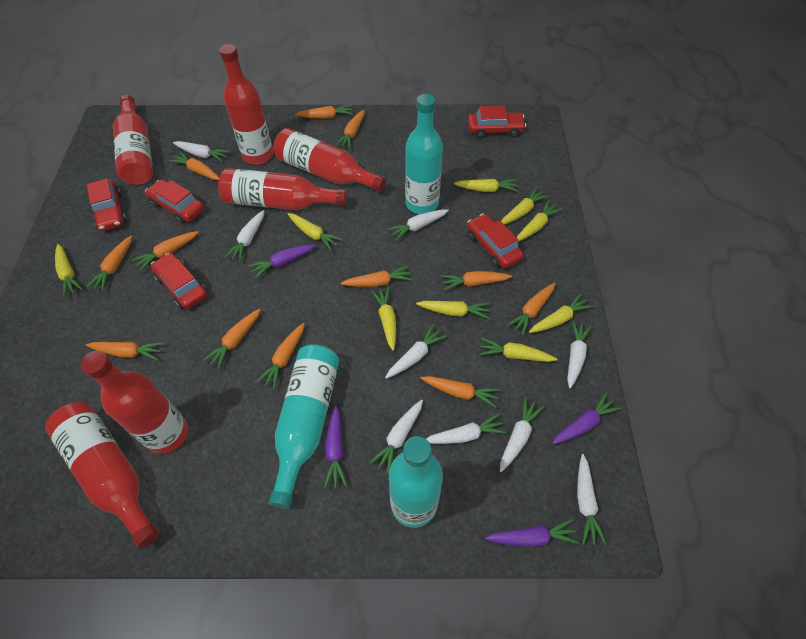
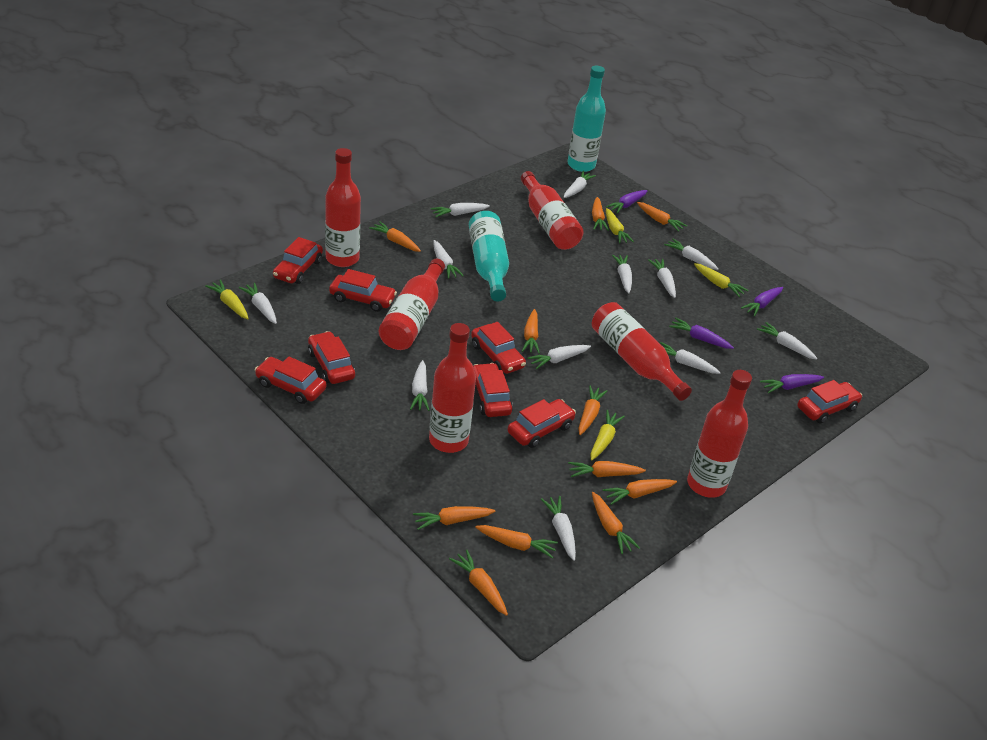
orange carrot: 12 -> 11
red car: 5 -> 8
turquoise bottle: 3 -> 2
white carrot: 9 -> 12
yellow carrot: 9 -> 4

